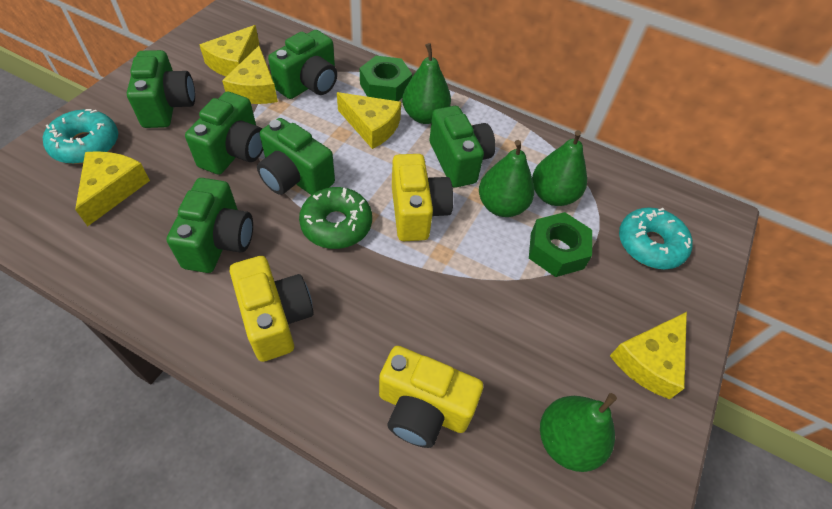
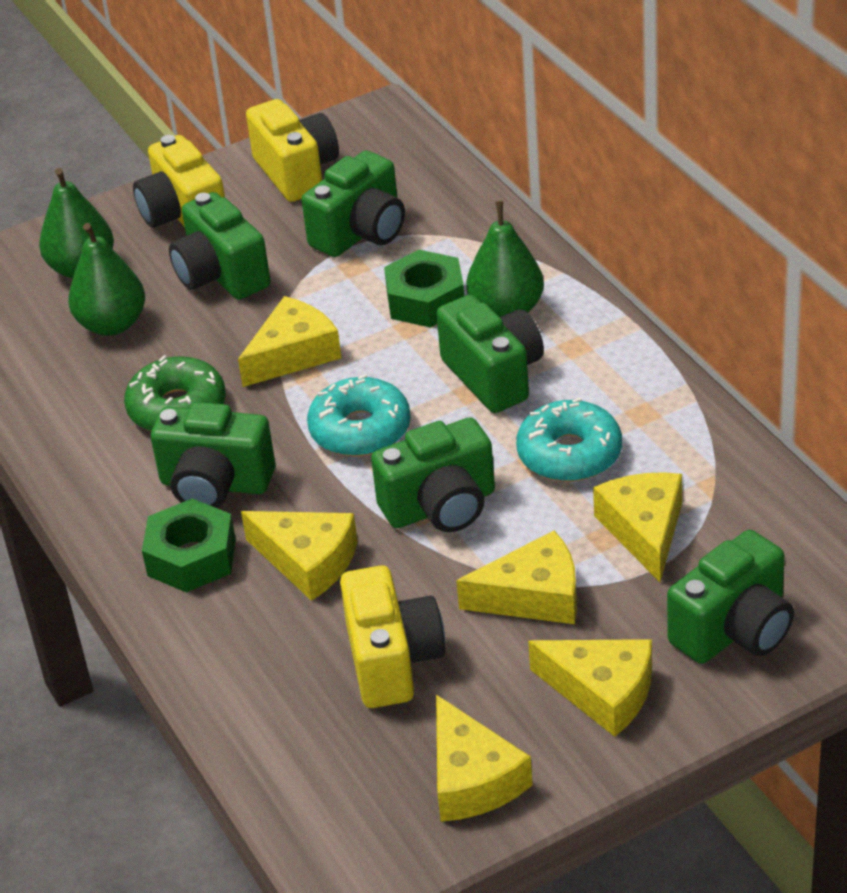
green pear: 4 -> 3
yellow cheese: 5 -> 6

